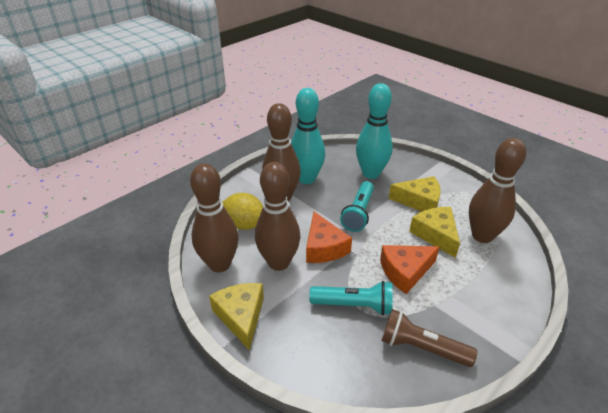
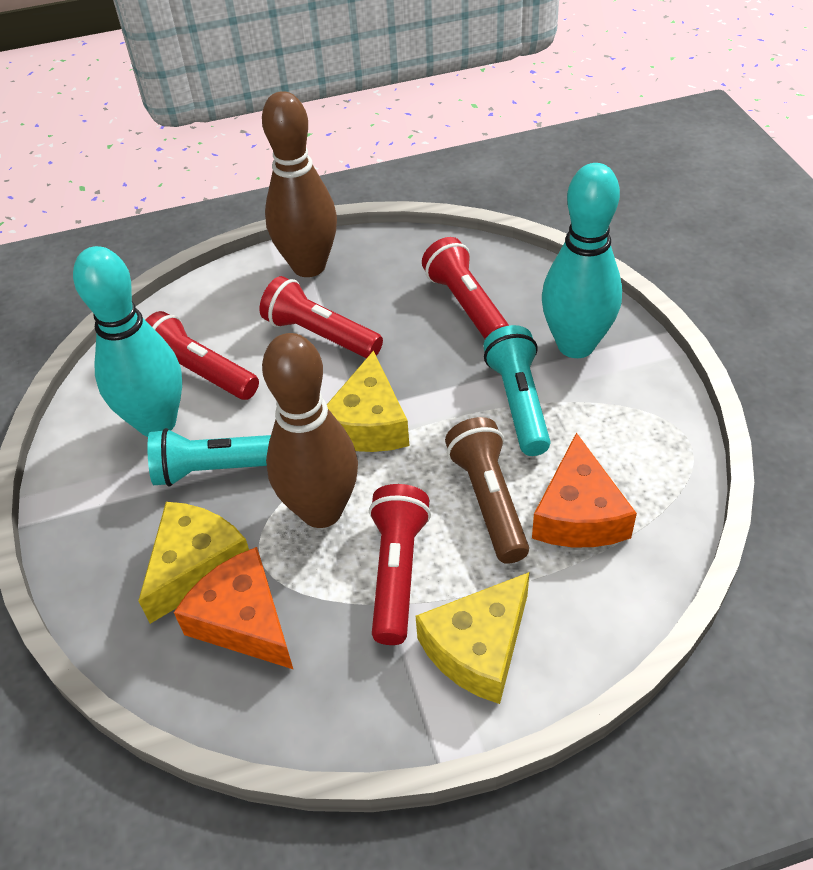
brown bowling pin: 4 -> 2
red flashlight: 0 -> 4
yellow lemon: 1 -> 0

